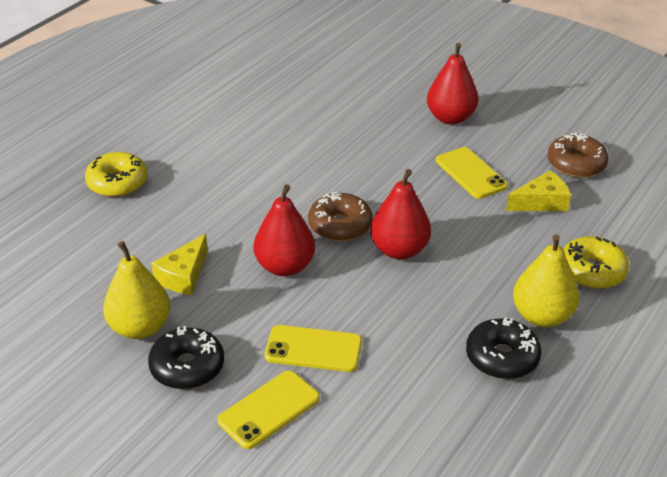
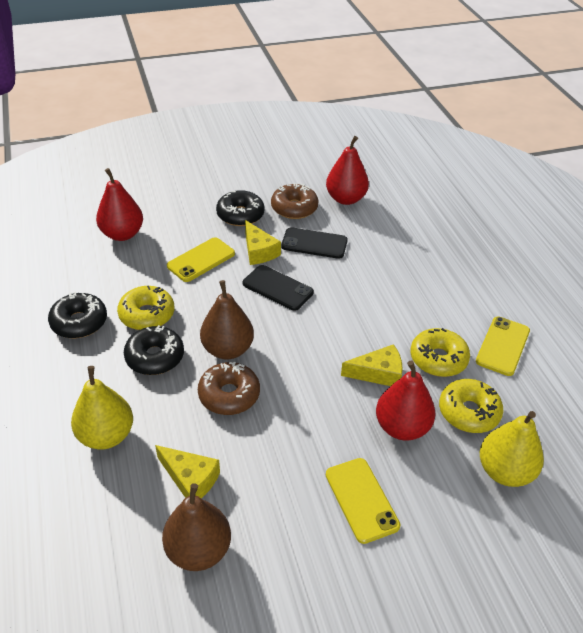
black donut: 2 -> 3
black phone: 0 -> 2
brown pear: 0 -> 2
yellow cheese: 2 -> 3
yellow donut: 2 -> 3

